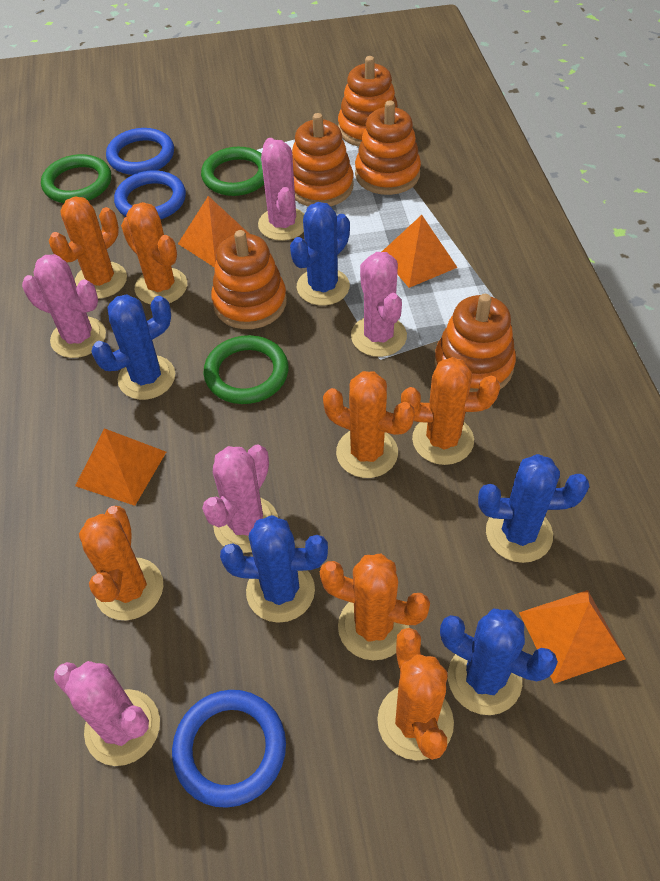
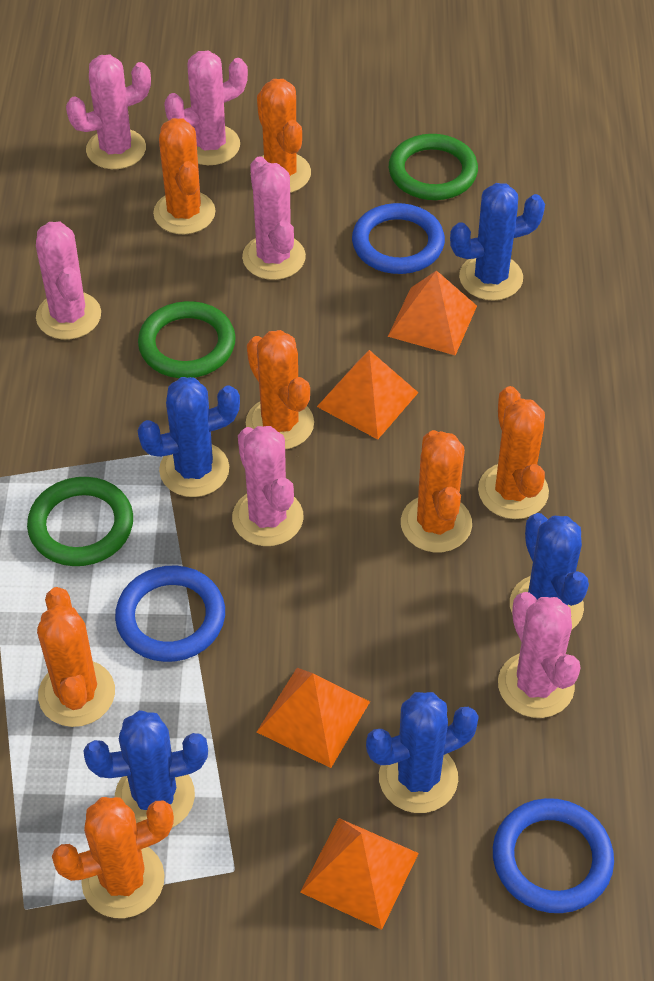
orange stacking toy: 5 -> 0
pink cactus: 5 -> 6

